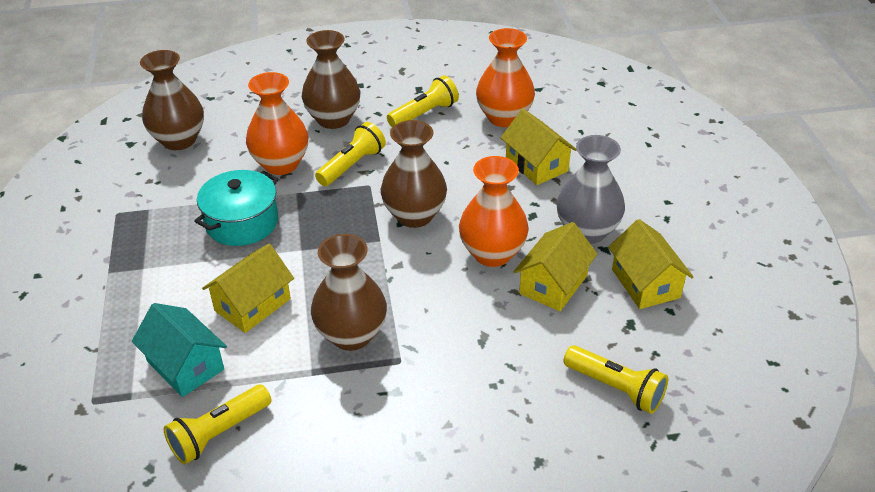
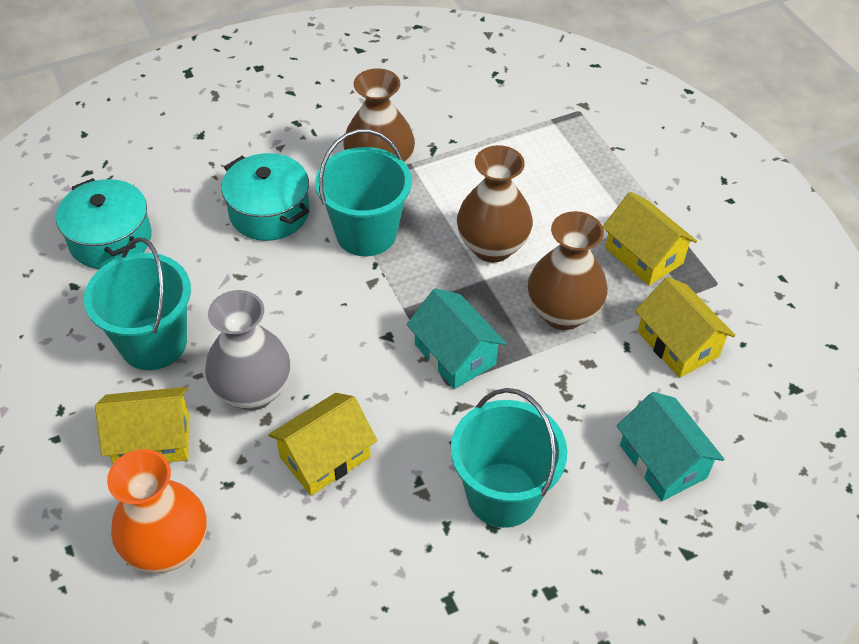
brown vase: 4 -> 3
orange vase: 3 -> 1
turquoise bucket: 0 -> 3
turquoise house: 1 -> 2
turquoise pot: 1 -> 2
yellow flashlight: 4 -> 0

